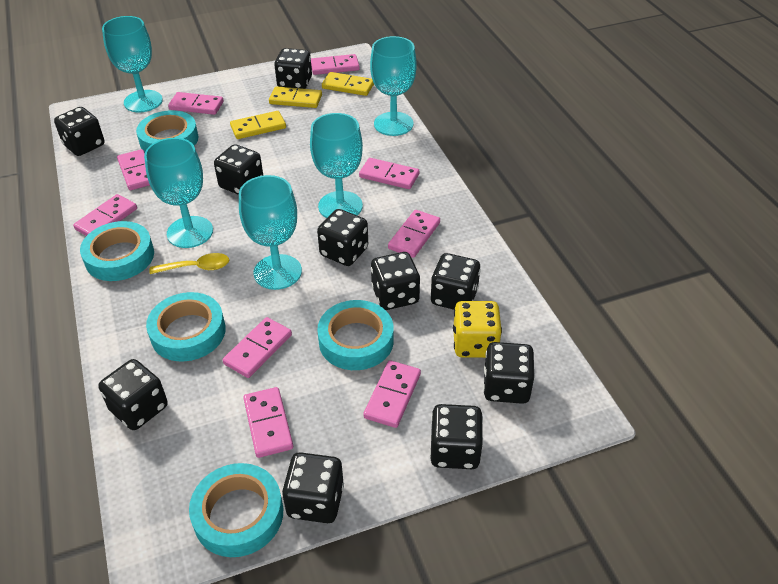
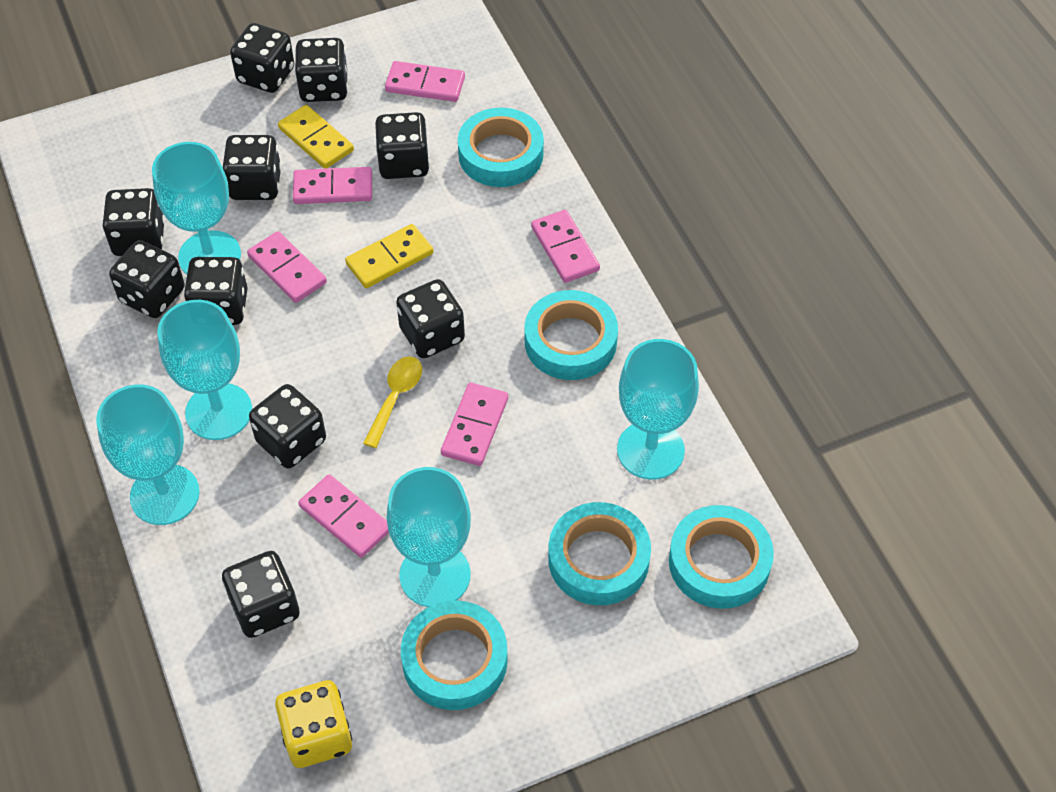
pink domino: 9 -> 6
yellow domino: 3 -> 2

